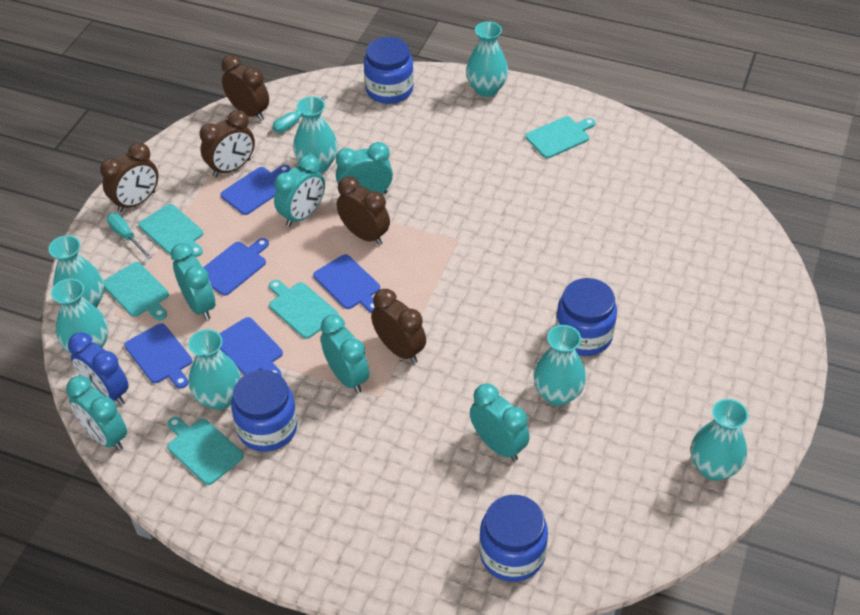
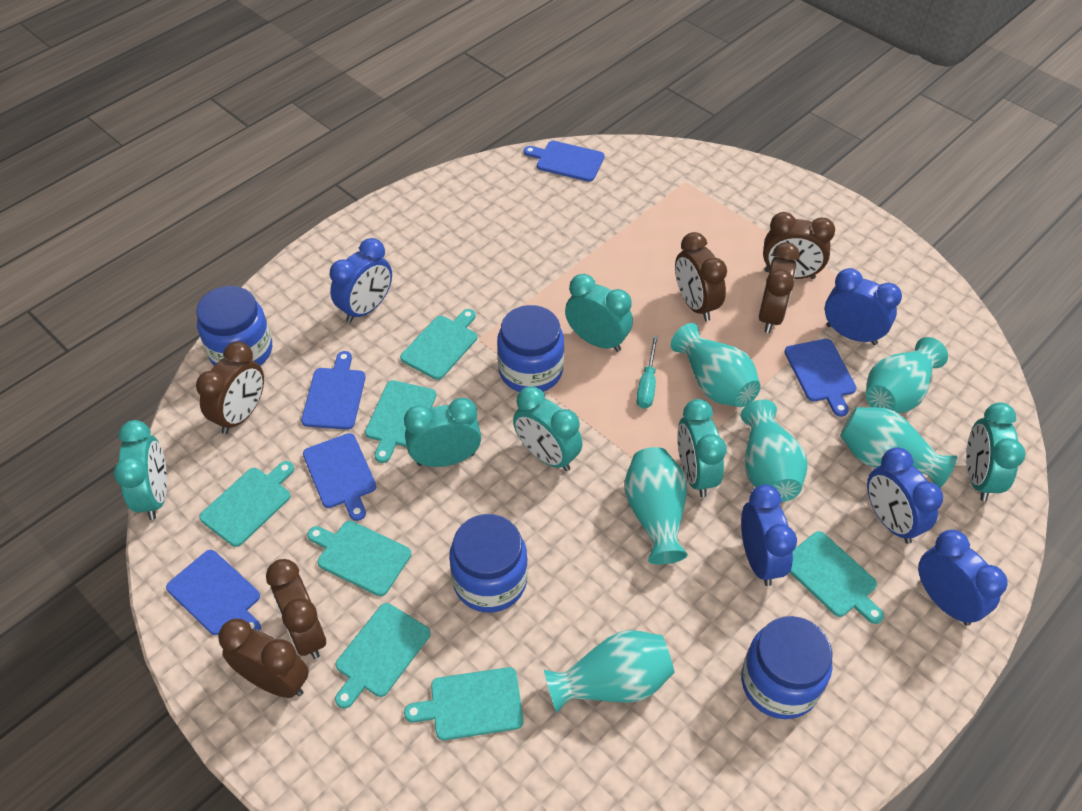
blue clock: 1 -> 5
brown clock: 5 -> 6
turquoise cutting board: 5 -> 7
turquoise screwdriver: 2 -> 1
turquoise vase: 7 -> 6

